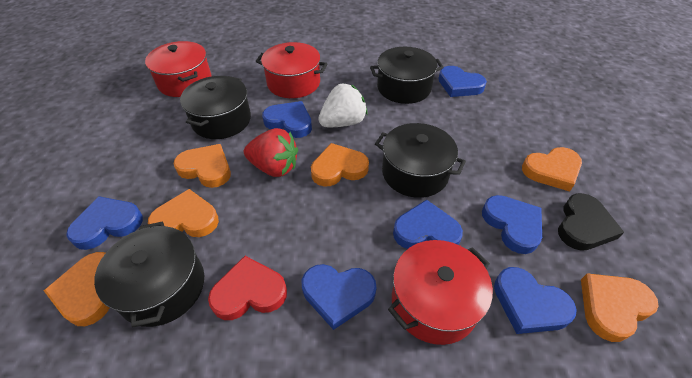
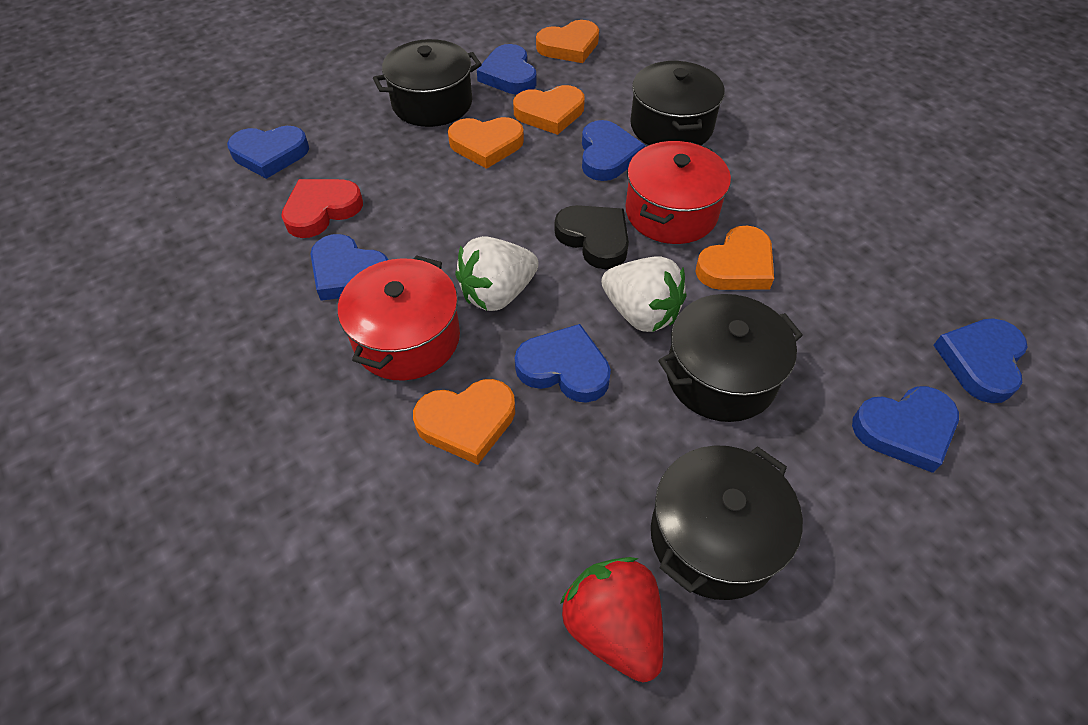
orange heart: 6 -> 5
red pot: 3 -> 2
white strawberry: 1 -> 2

